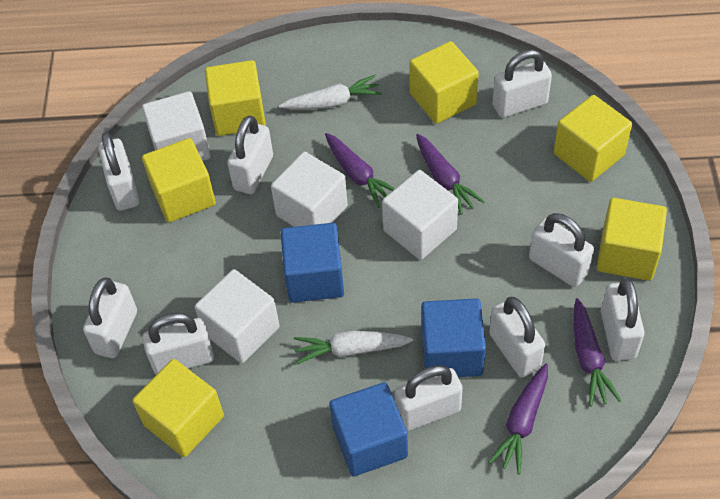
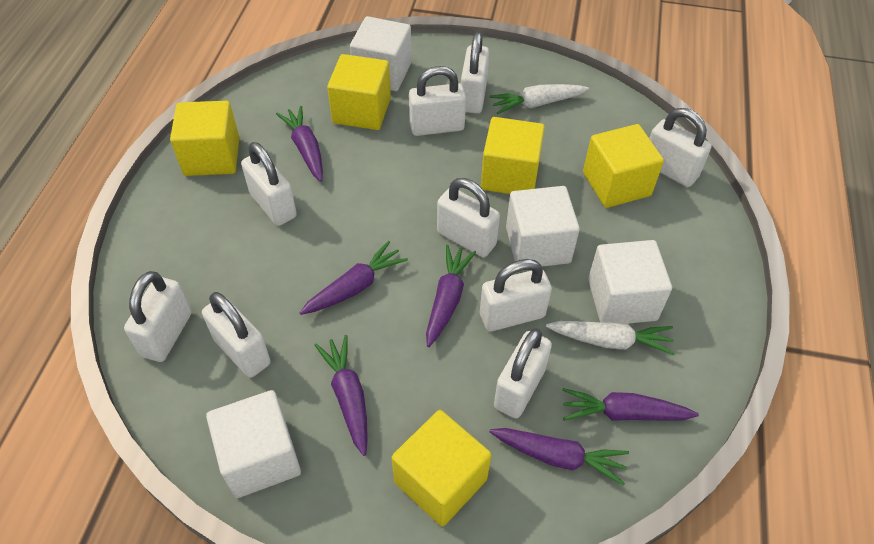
blue cube: 3 -> 0
purple carrot: 4 -> 6
yellow cube: 6 -> 5

